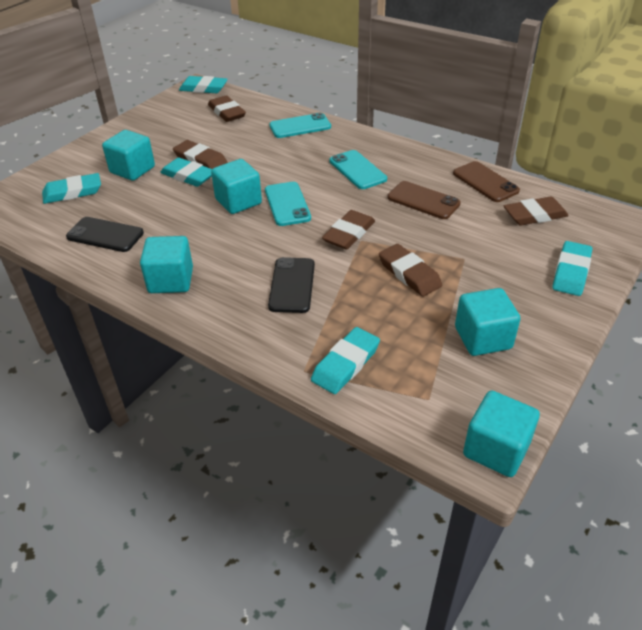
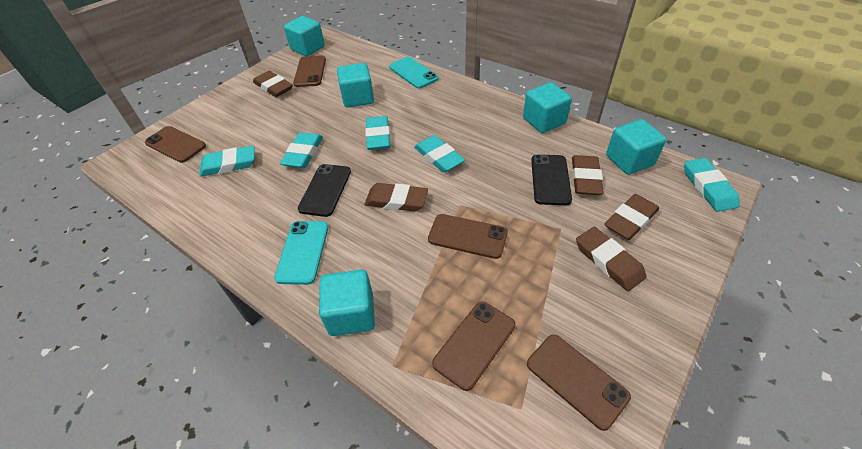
brown phone: 2 -> 5
turquoise phone: 3 -> 2

